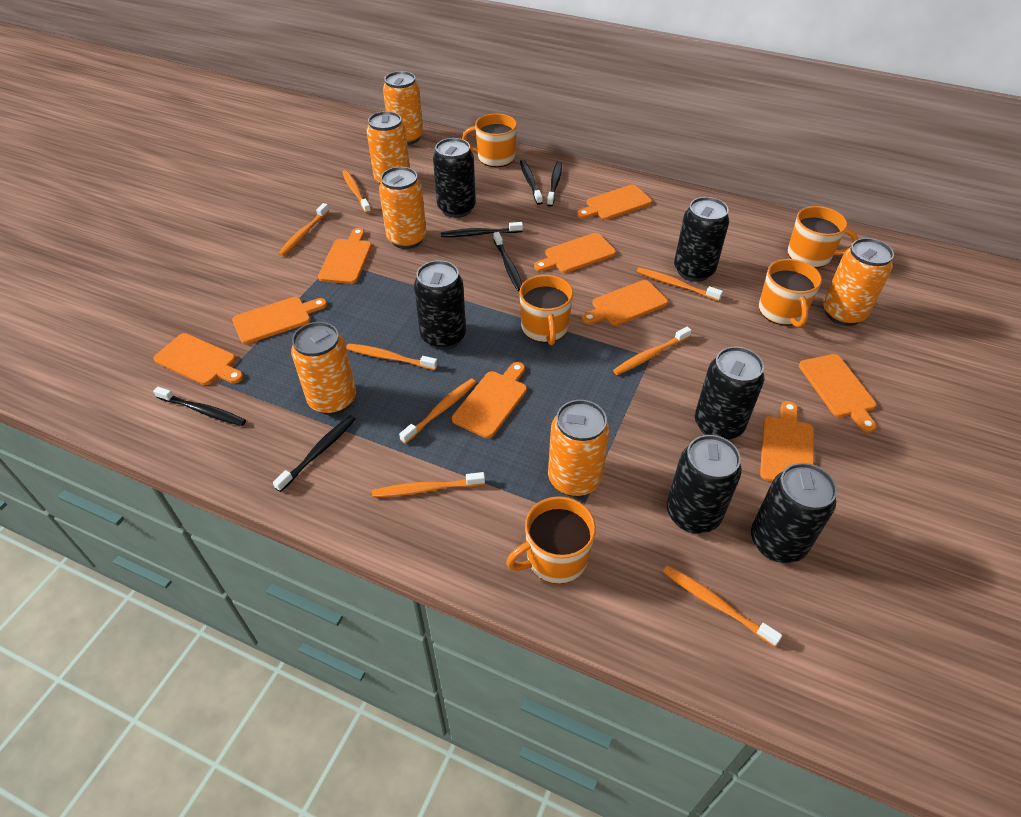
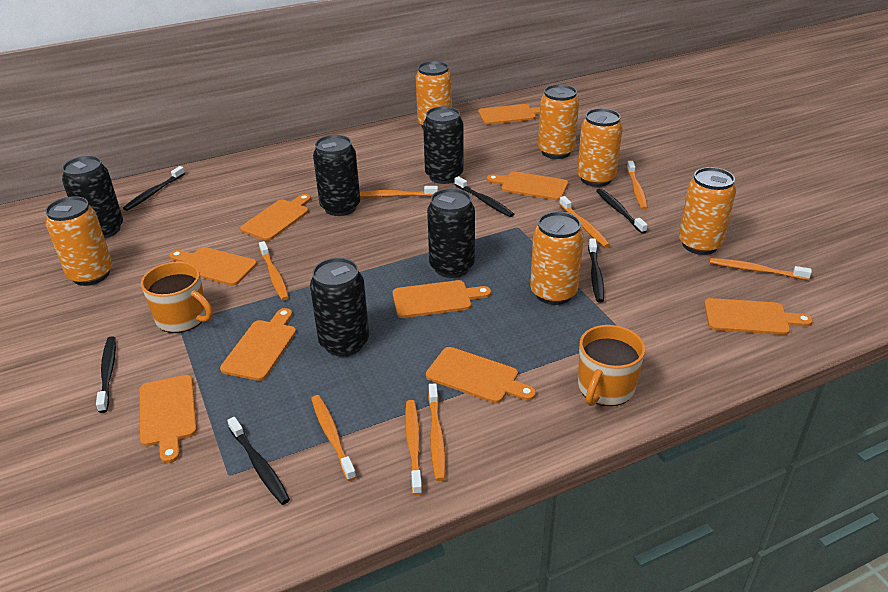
black can: 6 -> 5
orange mug: 5 -> 2

